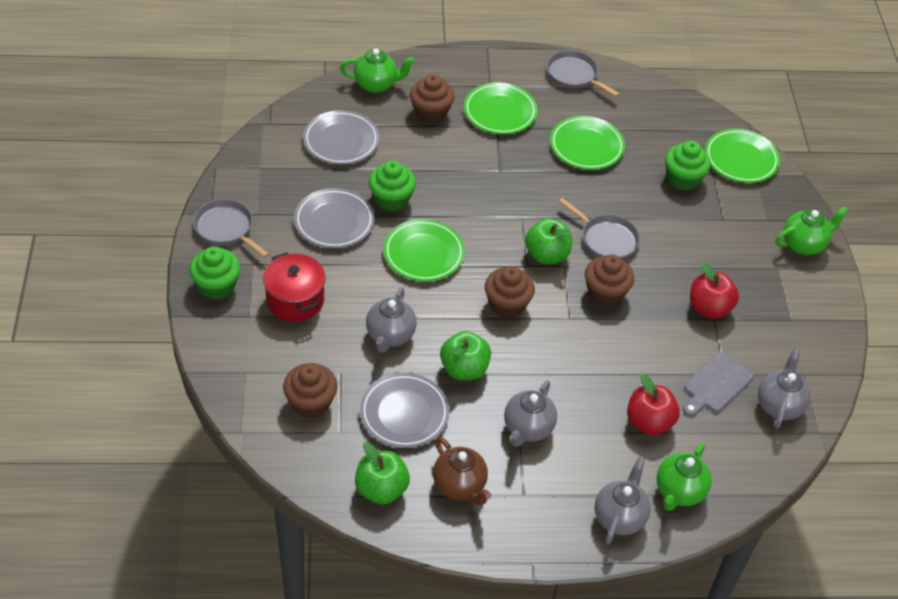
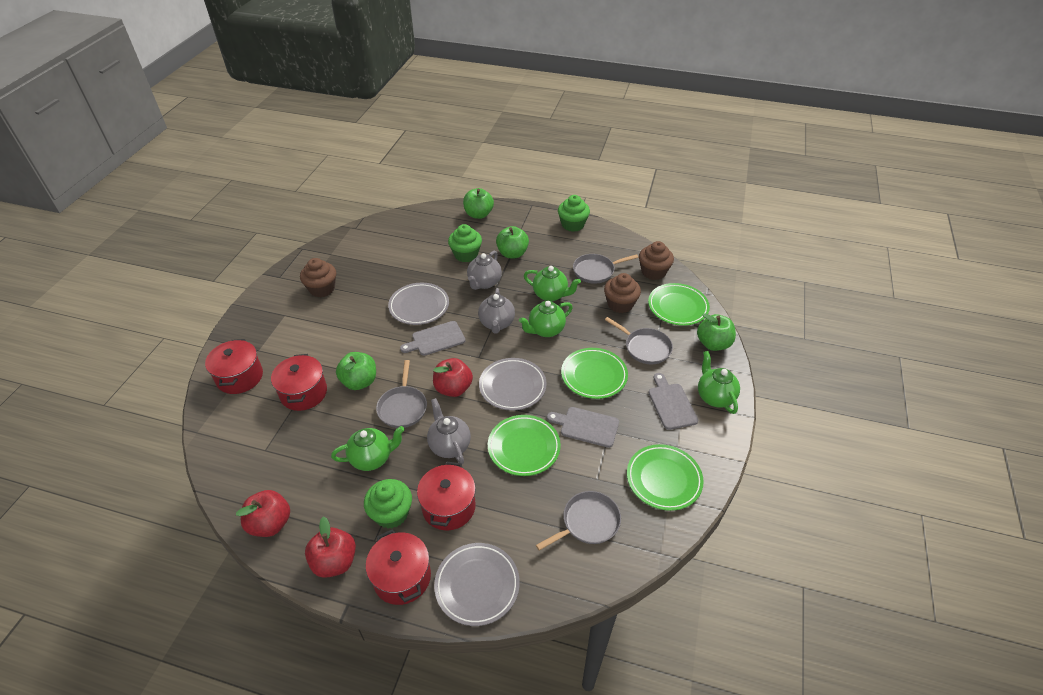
brown cupcake: 4 -> 3
brown teapot: 1 -> 0
green apple: 3 -> 4
green teapot: 3 -> 4
grey cutting board: 1 -> 3
grey pan: 3 -> 4
grey teapot: 4 -> 3
red apple: 2 -> 3
red pot: 1 -> 4

